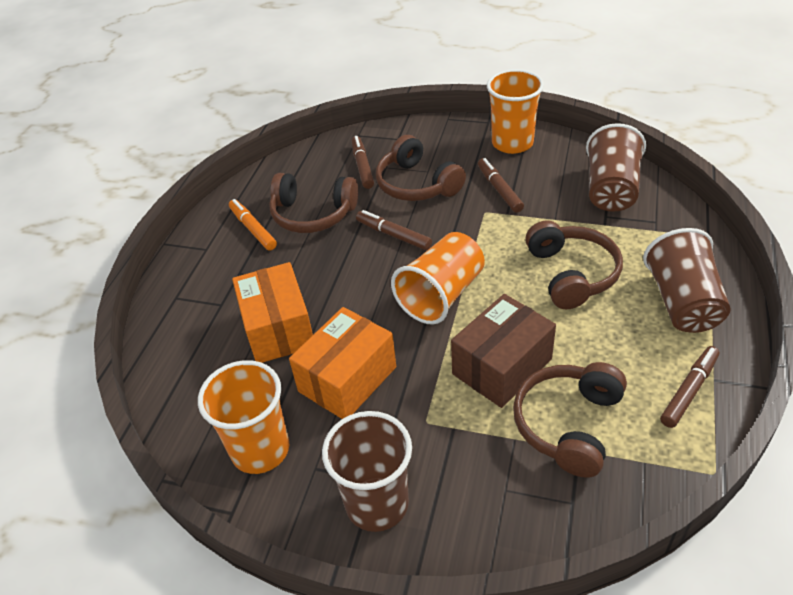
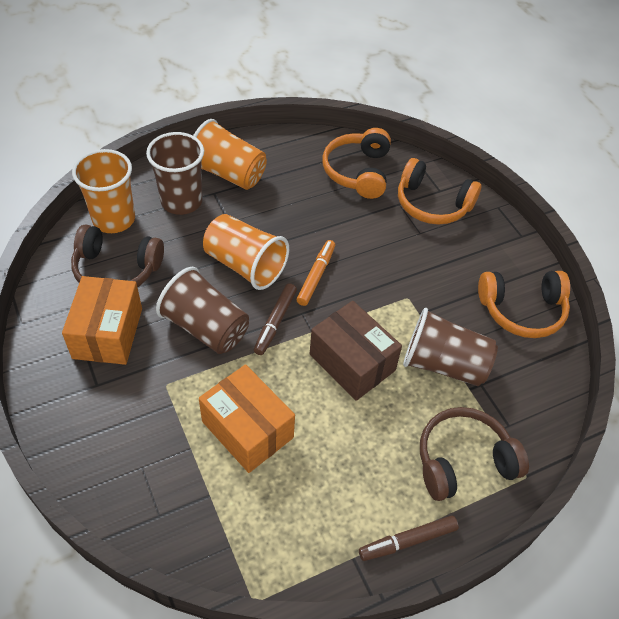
brown headphones: 4 -> 2
brown marker: 4 -> 2
orange headphones: 0 -> 3

